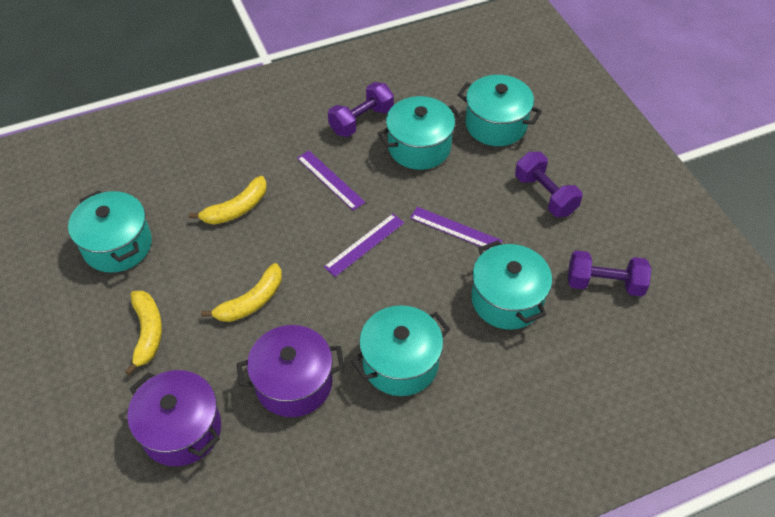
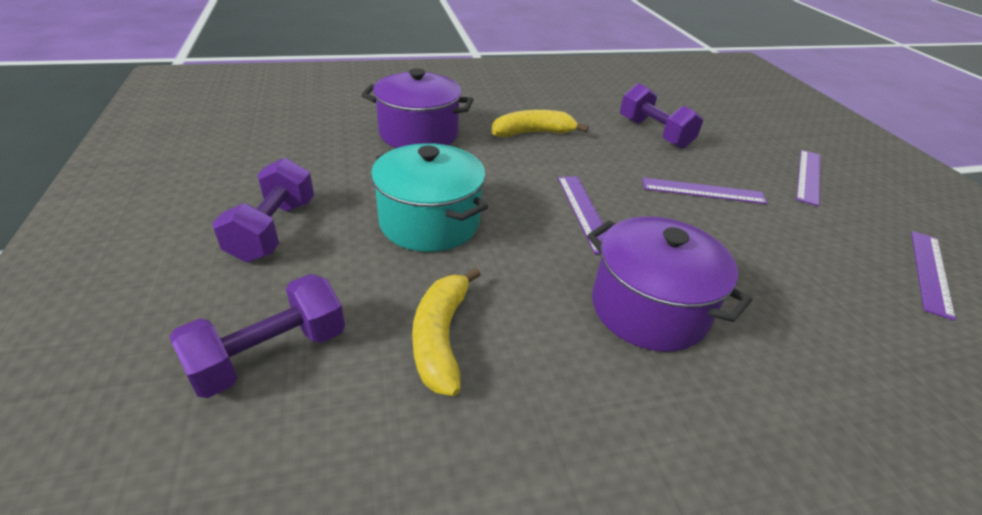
purple ruler: 3 -> 4
turquoise pot: 5 -> 1
yellow banana: 3 -> 2

